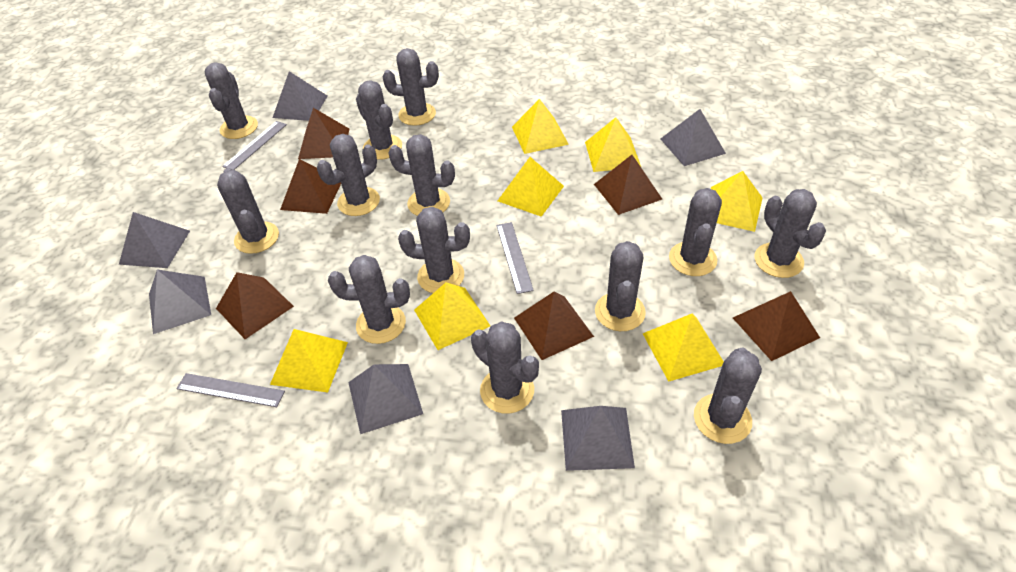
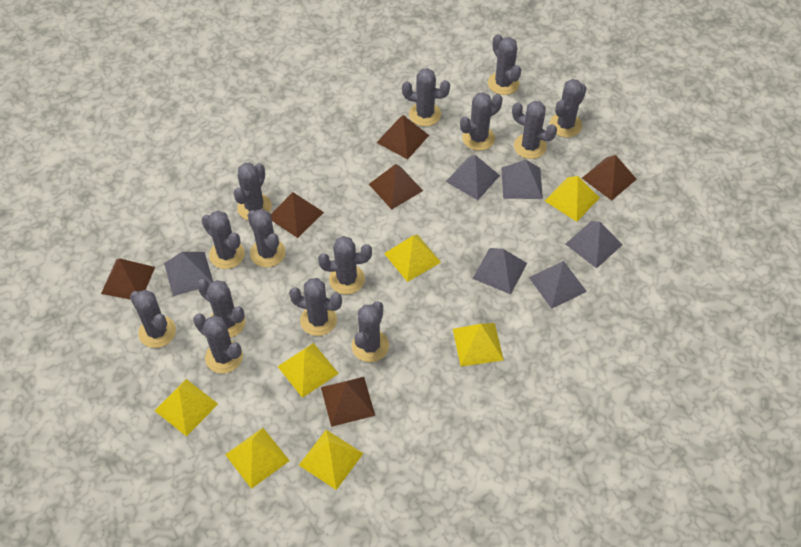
grey cactus: 13 -> 14
grey ruler: 3 -> 0

